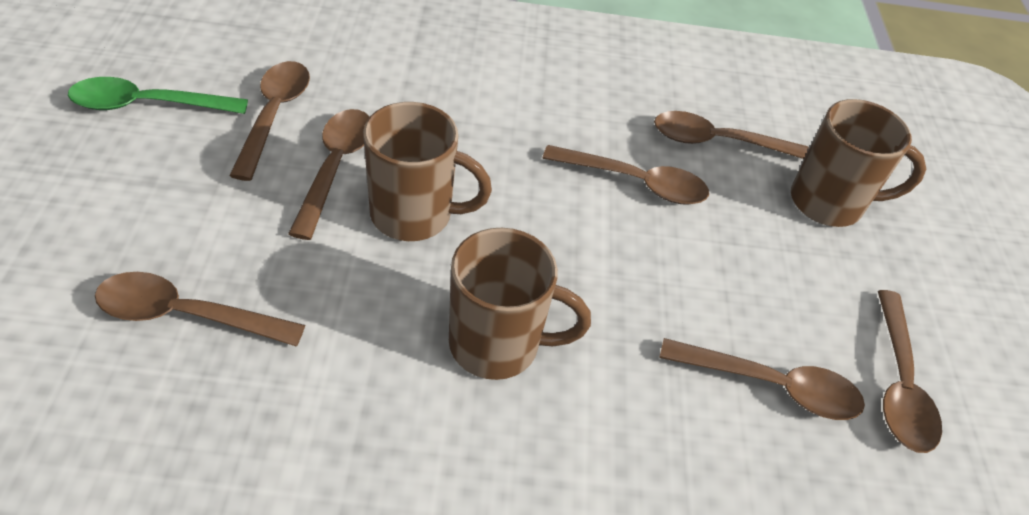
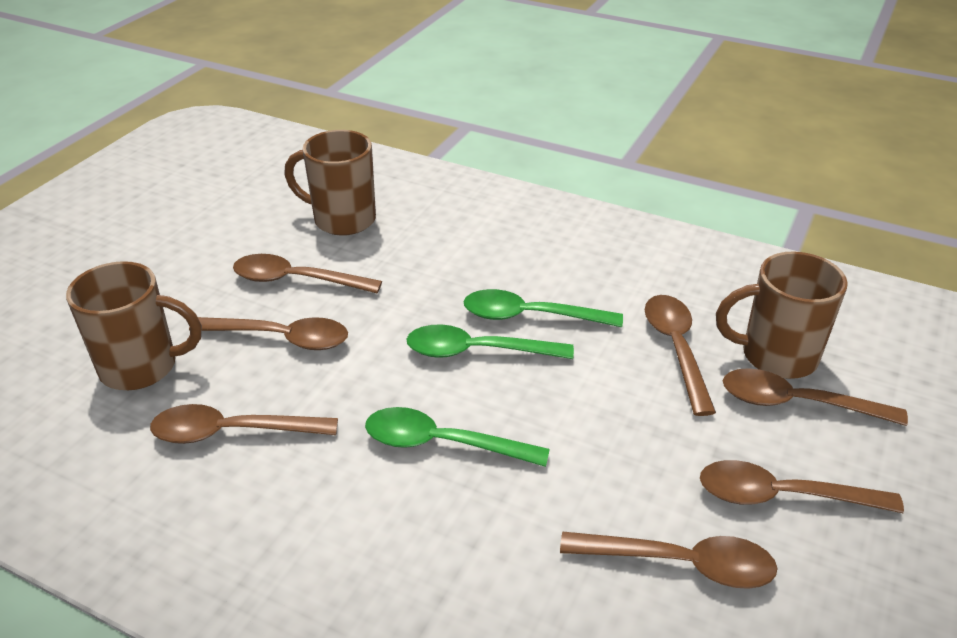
green spoon: 1 -> 3

